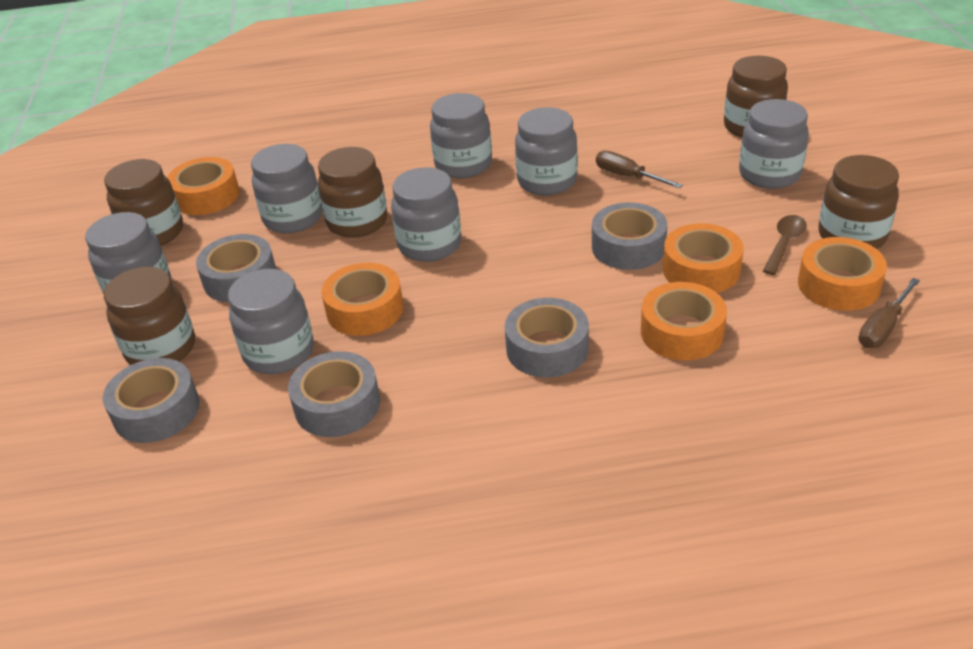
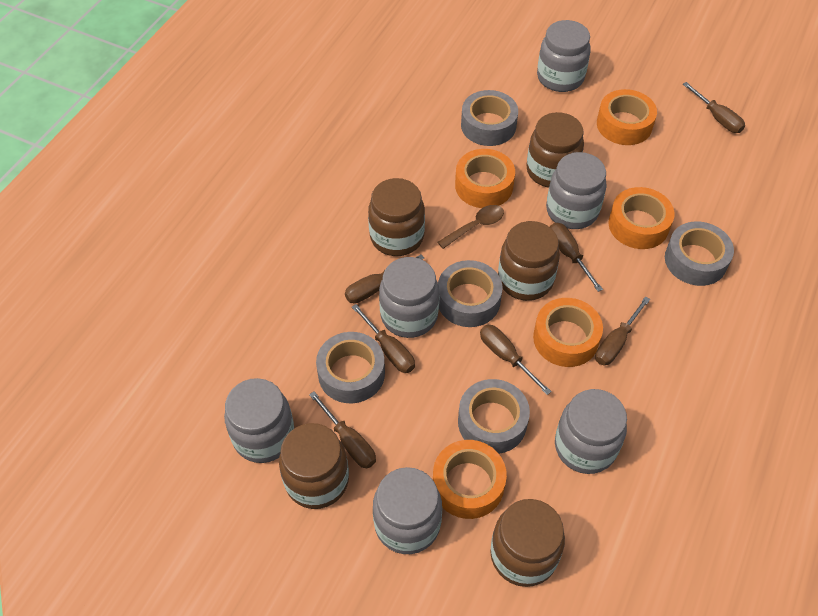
brown screwdriver: 2 -> 7
grey jar: 7 -> 6

